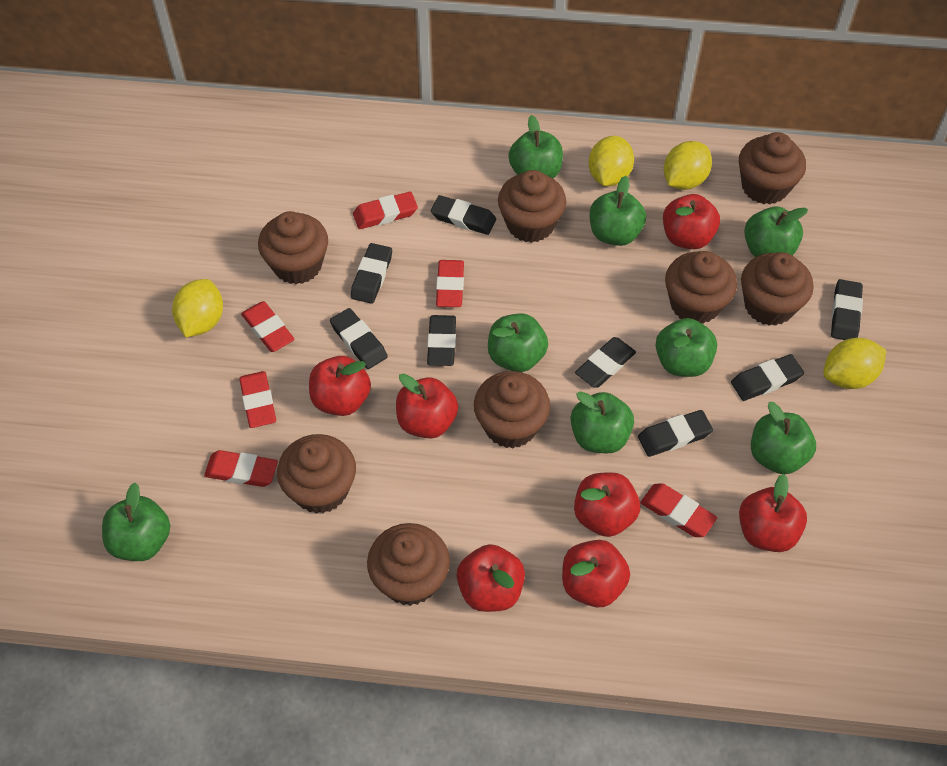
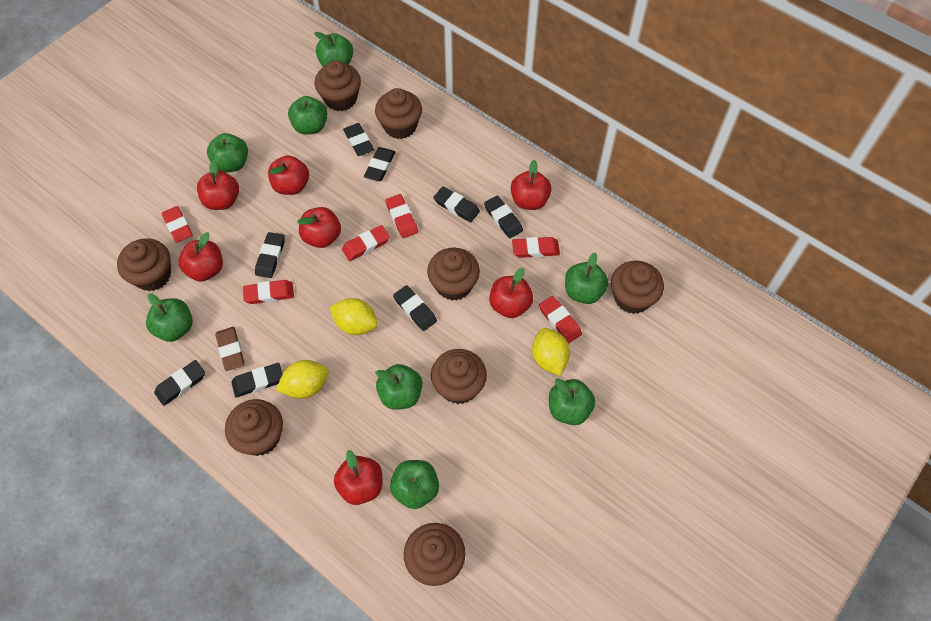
brown eraser: 0 -> 1
yellow lemon: 4 -> 3

